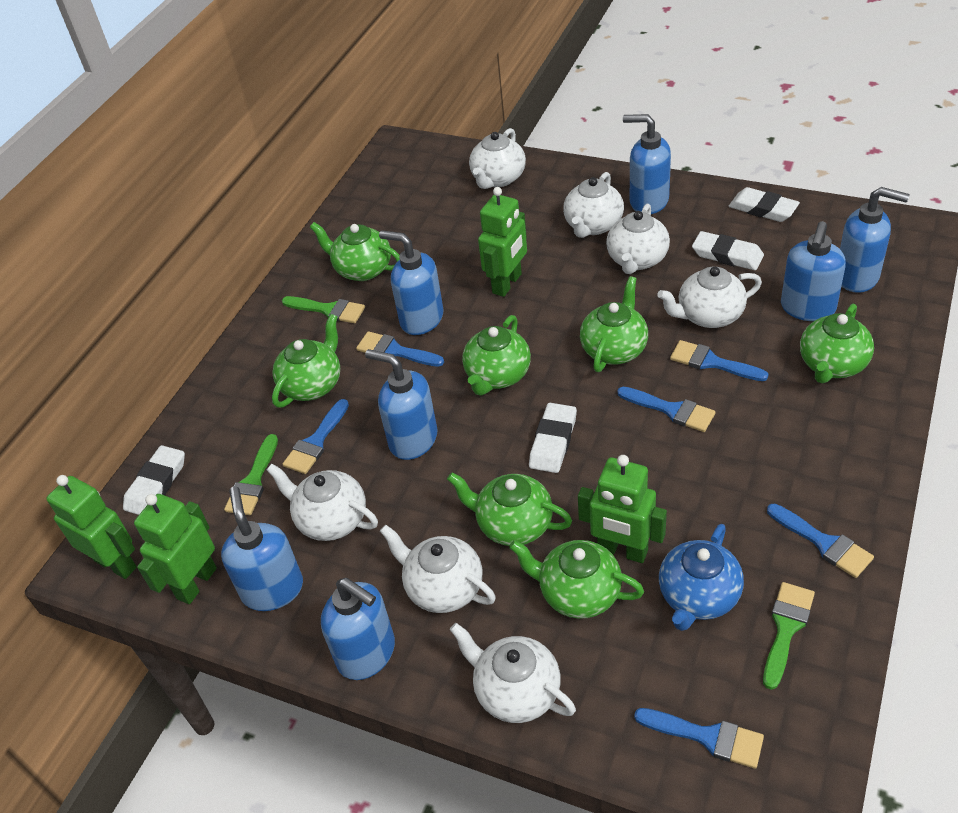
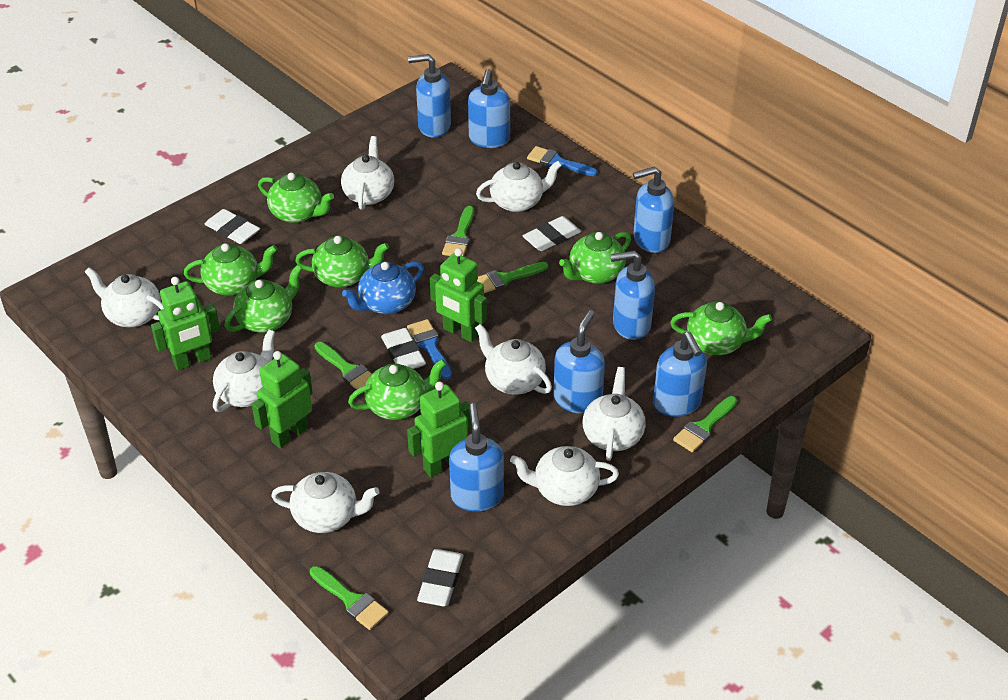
blue brush: 6 -> 2
green brush: 3 -> 5
white teapot: 7 -> 8

